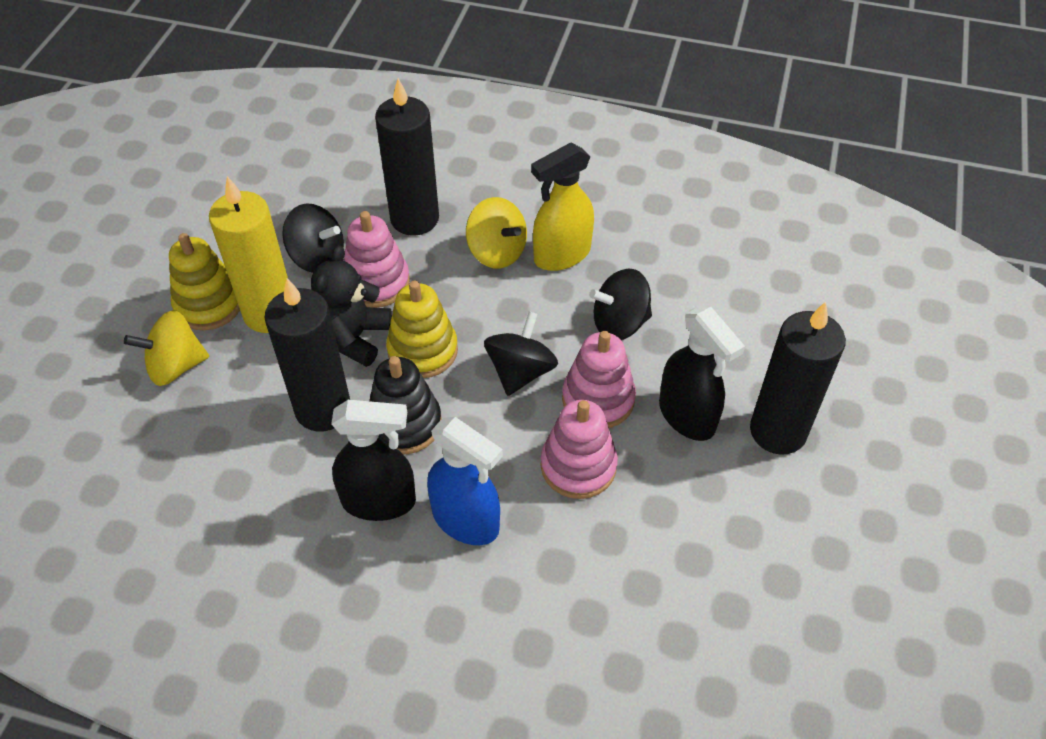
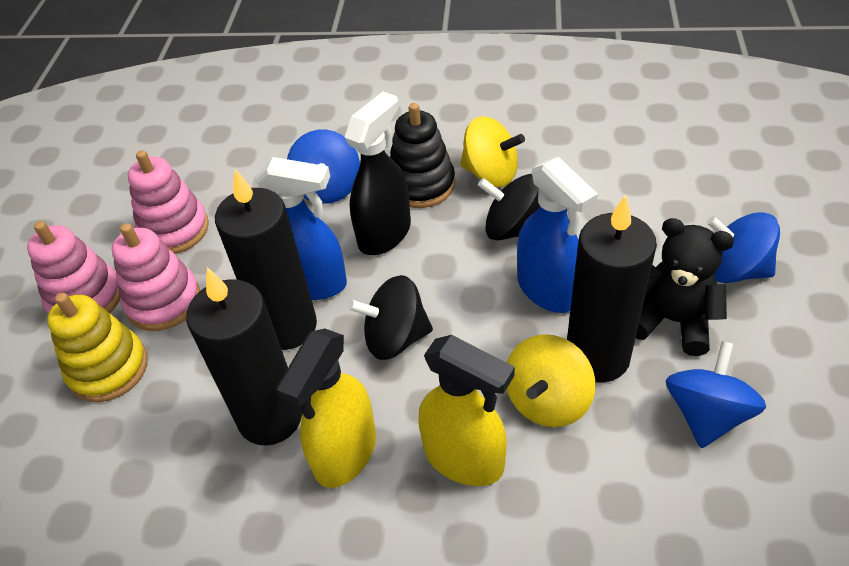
black spinning top: 3 -> 2
black spray bottle: 2 -> 1
blue spinning top: 0 -> 3
blue spray bottle: 1 -> 2
yellow candle: 1 -> 0
yellow spray bottle: 1 -> 2
yellow stacking toy: 2 -> 1

